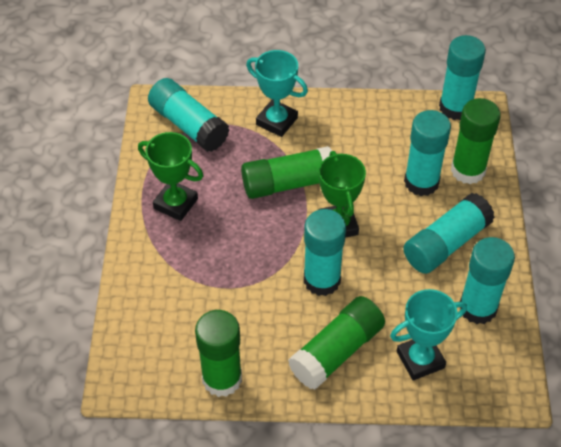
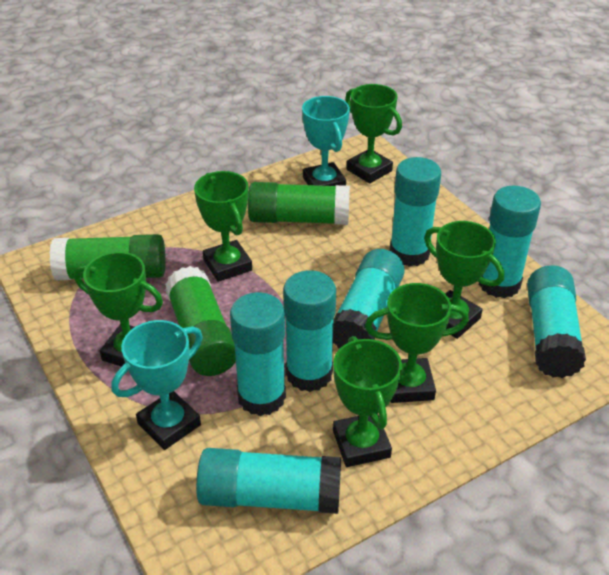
green glue stick: 4 -> 3
green trophy: 2 -> 6
turquoise glue stick: 6 -> 7

